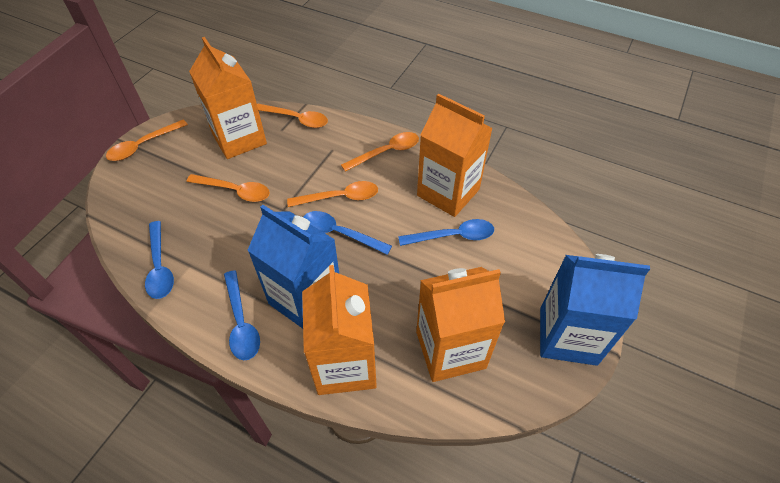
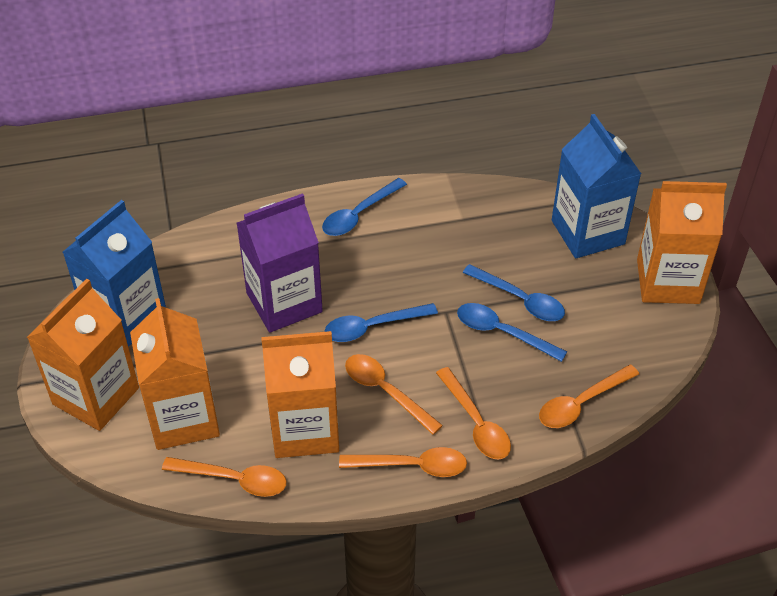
purple carton: 0 -> 1

